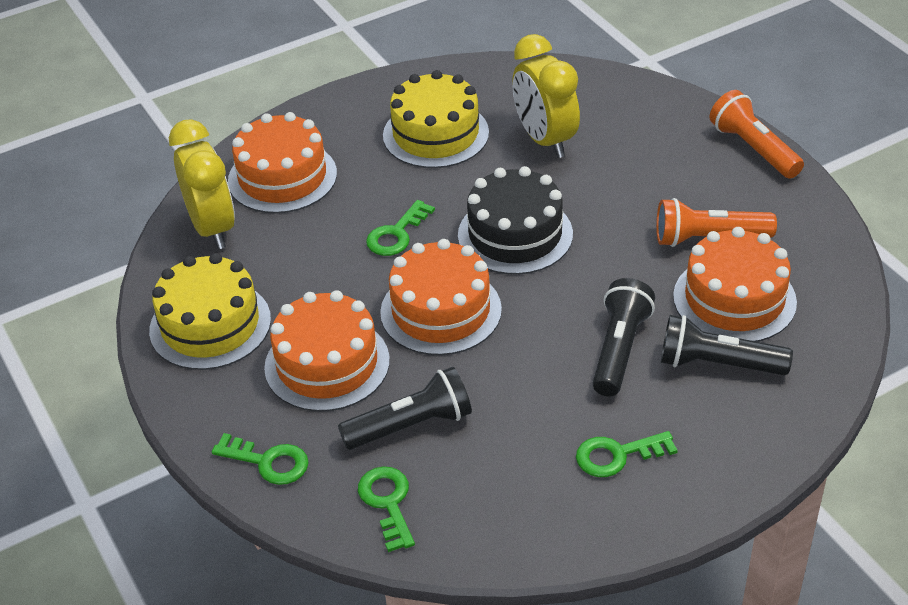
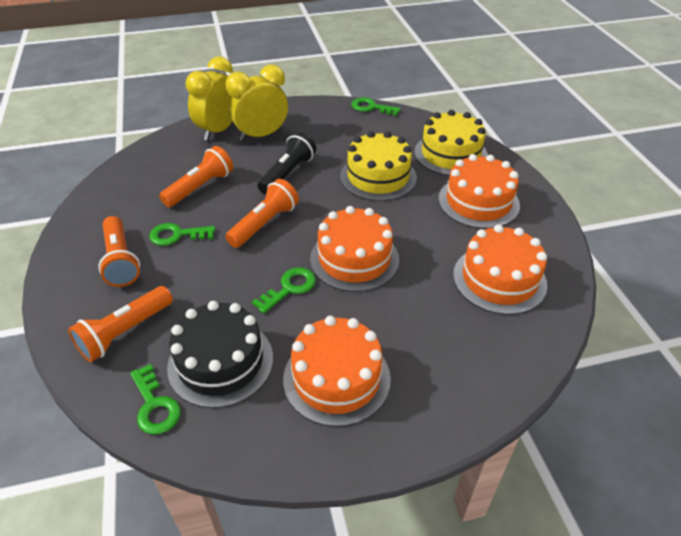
black flashlight: 3 -> 1
orange flashlight: 2 -> 4

